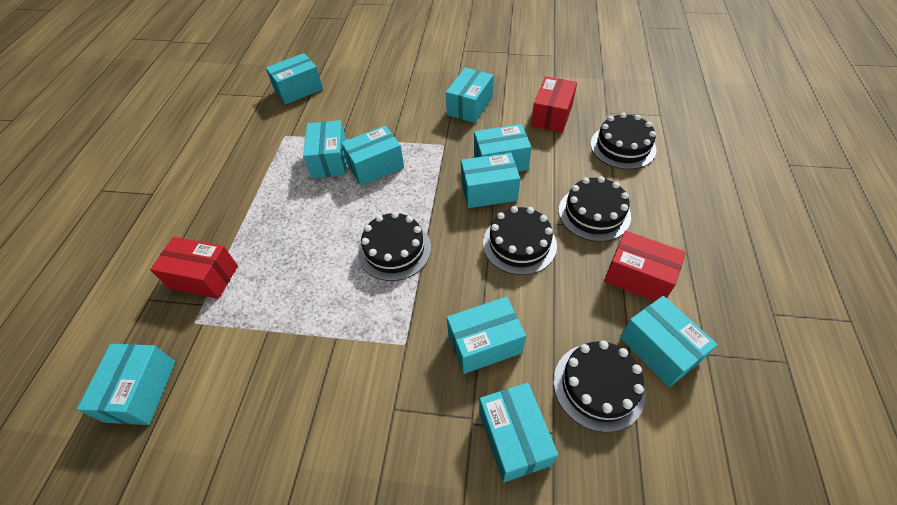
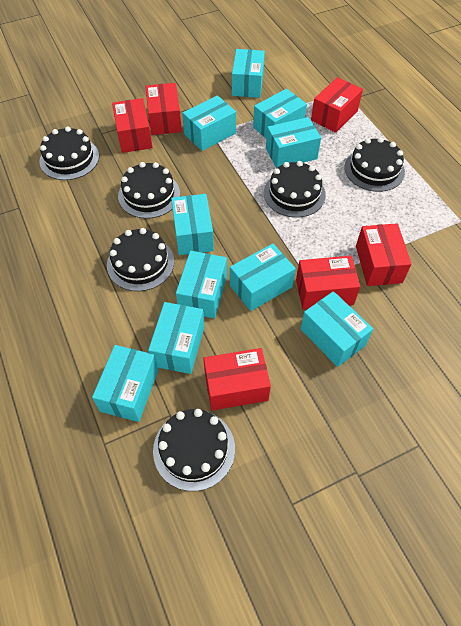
black cake: 5 -> 6
red box: 3 -> 6

